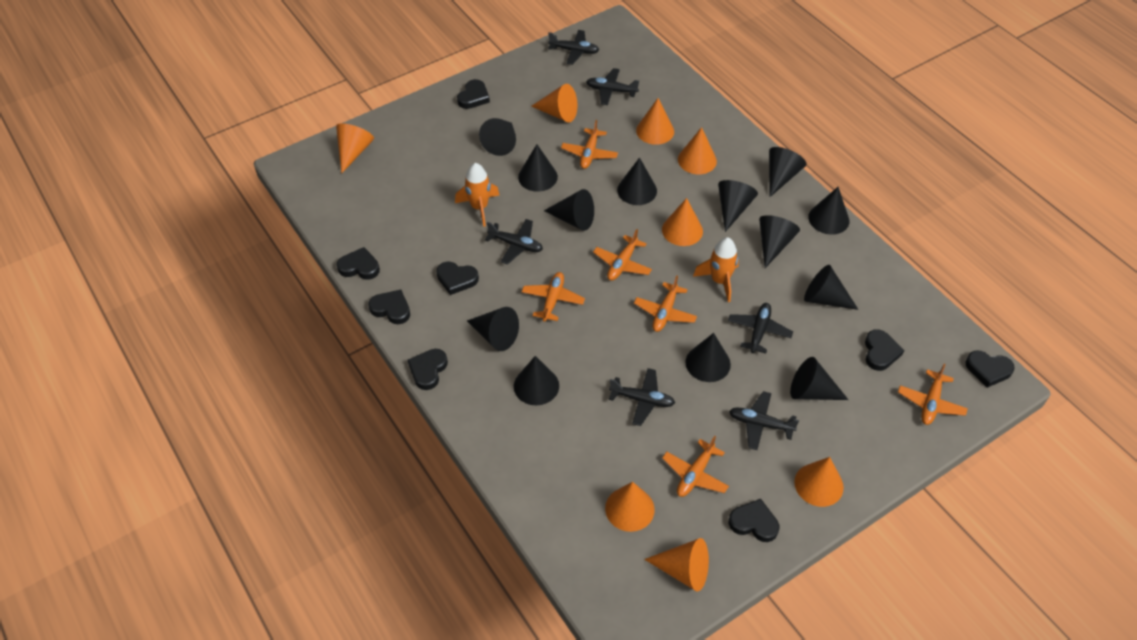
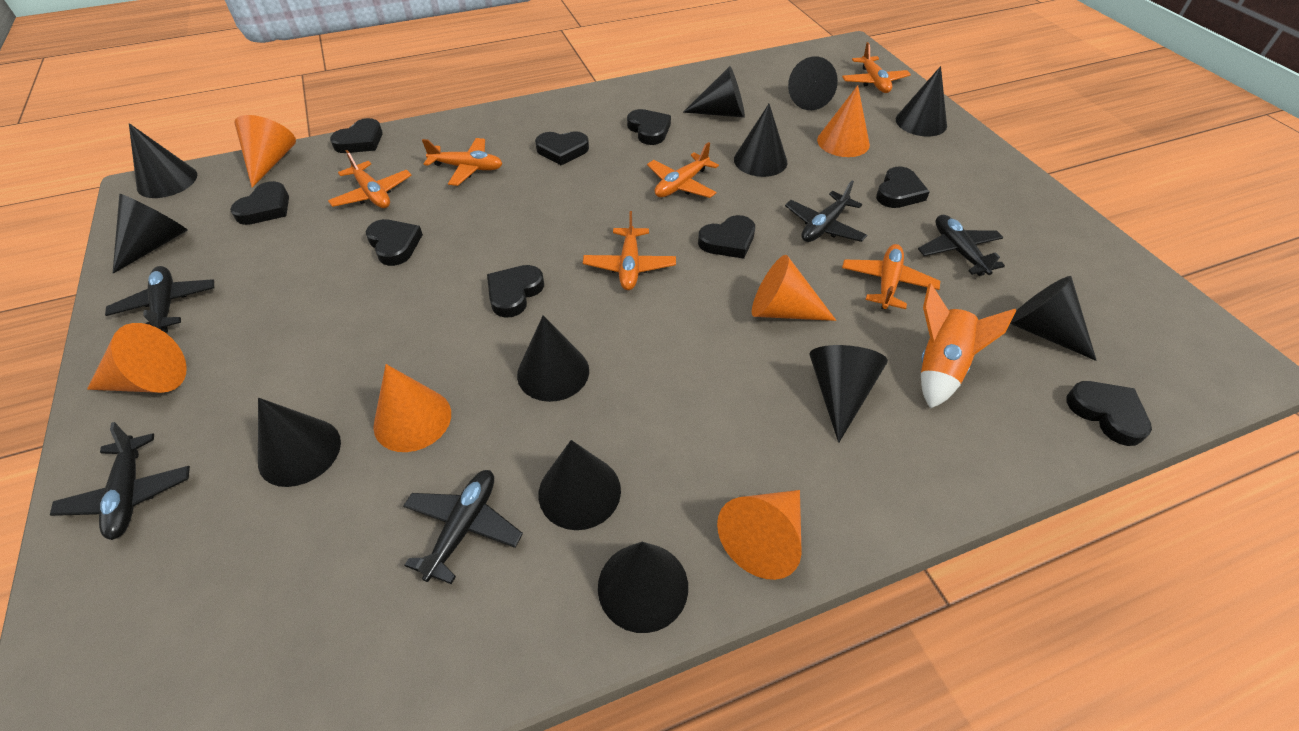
black cone: 13 -> 12
black heart: 8 -> 9
black plane: 6 -> 5
orange cone: 8 -> 6
orange rocket: 2 -> 1

